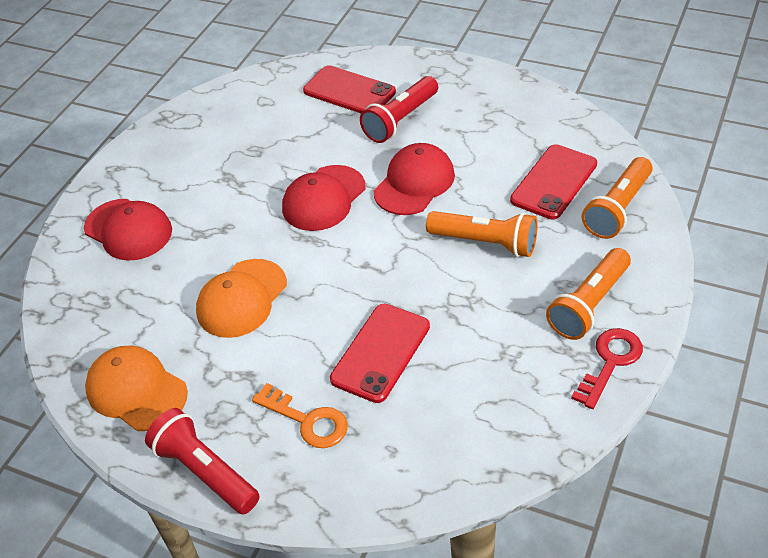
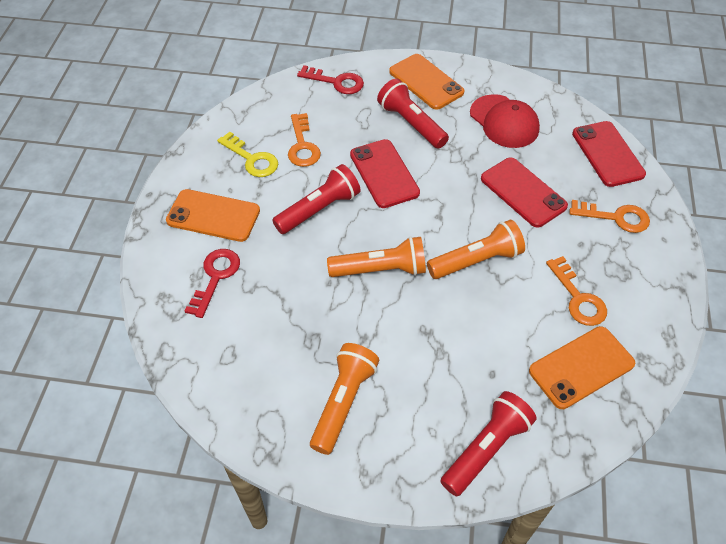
orange cap: 2 -> 0
orange key: 1 -> 3
orange phone: 0 -> 3
red cap: 3 -> 1
red flashlight: 2 -> 3
red key: 1 -> 2
yellow key: 0 -> 1

